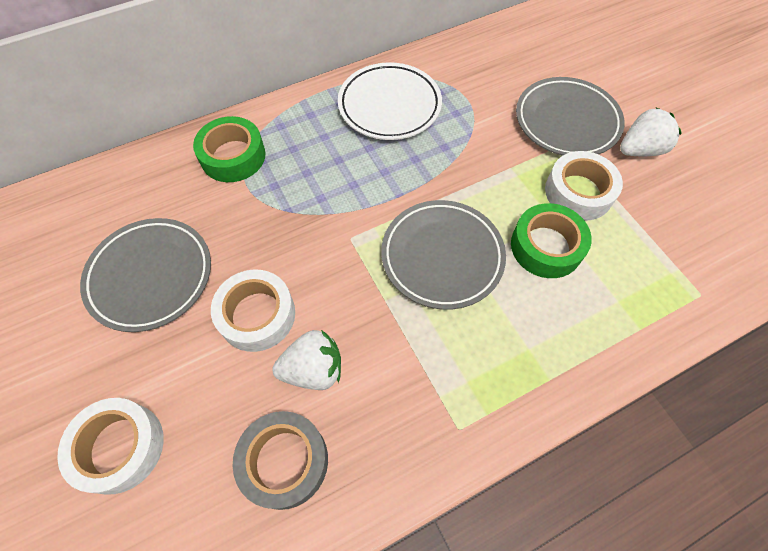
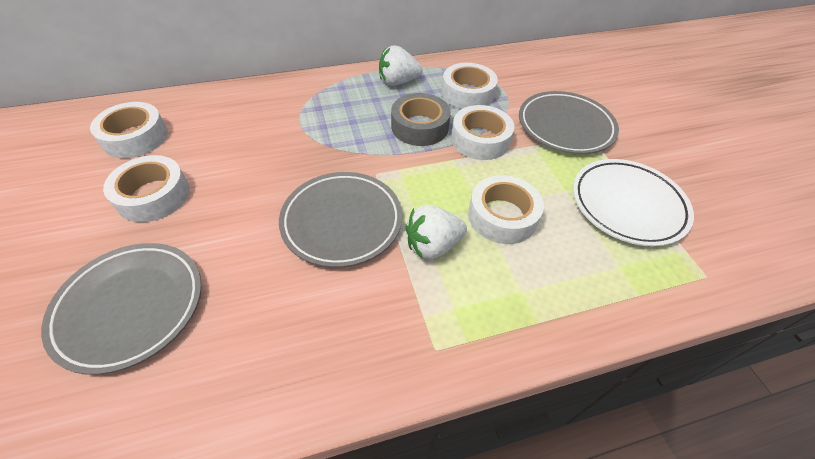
green tape: 2 -> 0
white tape: 3 -> 5

